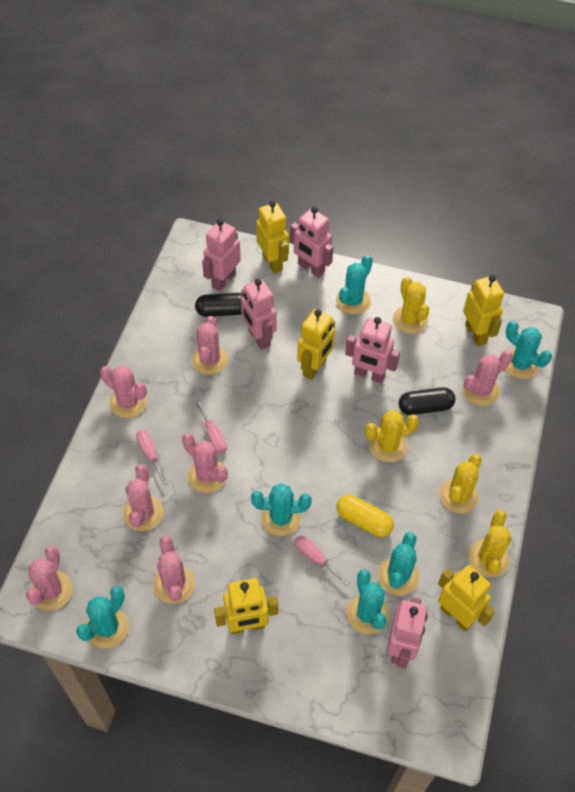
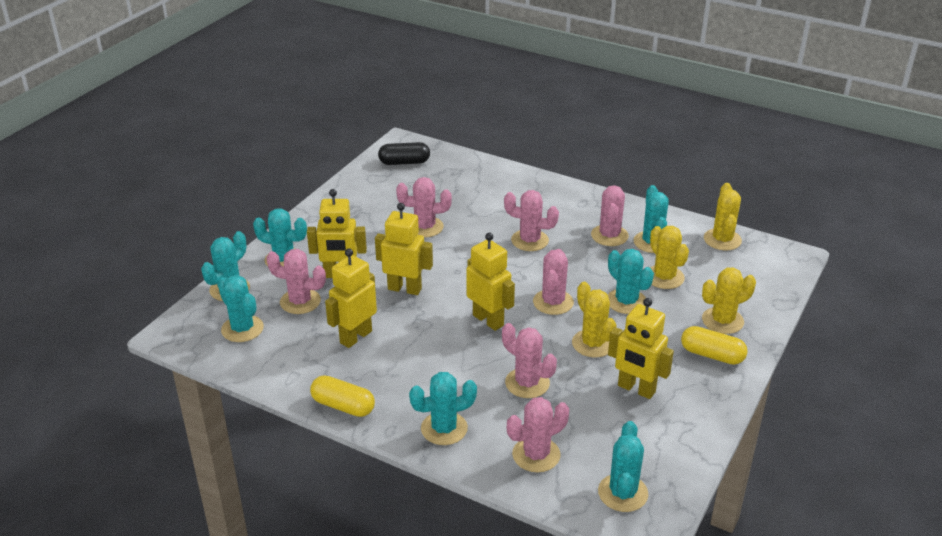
black capsule: 2 -> 1
pink robot: 5 -> 0
pink screwdriver: 3 -> 0
turquoise cactus: 6 -> 7
yellow capsule: 1 -> 2

